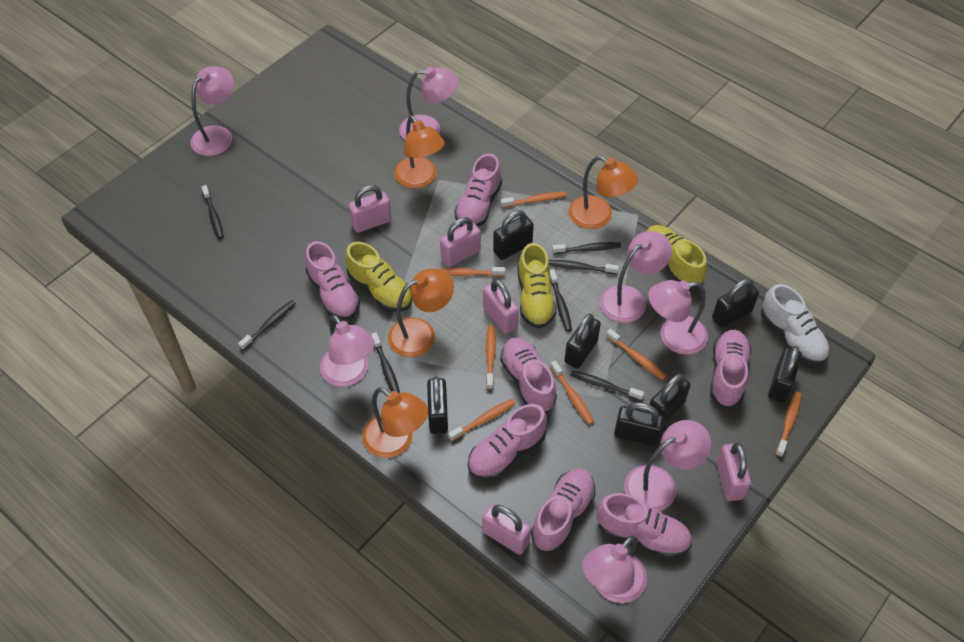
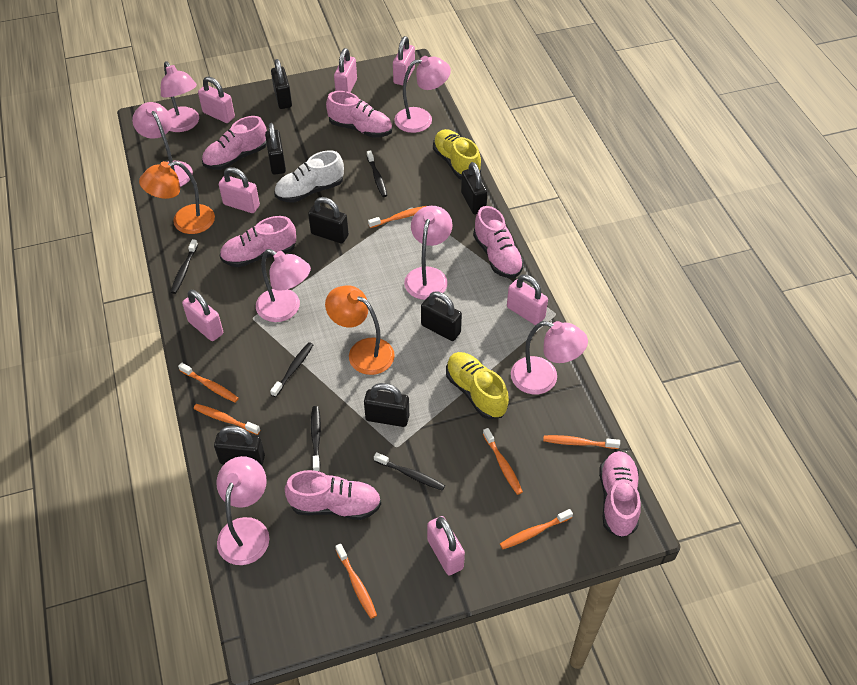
black toothbrush: 7 -> 5
orange lamp: 4 -> 2
pink padlock: 5 -> 7
pink shoe: 7 -> 6
yellow shoe: 3 -> 2

